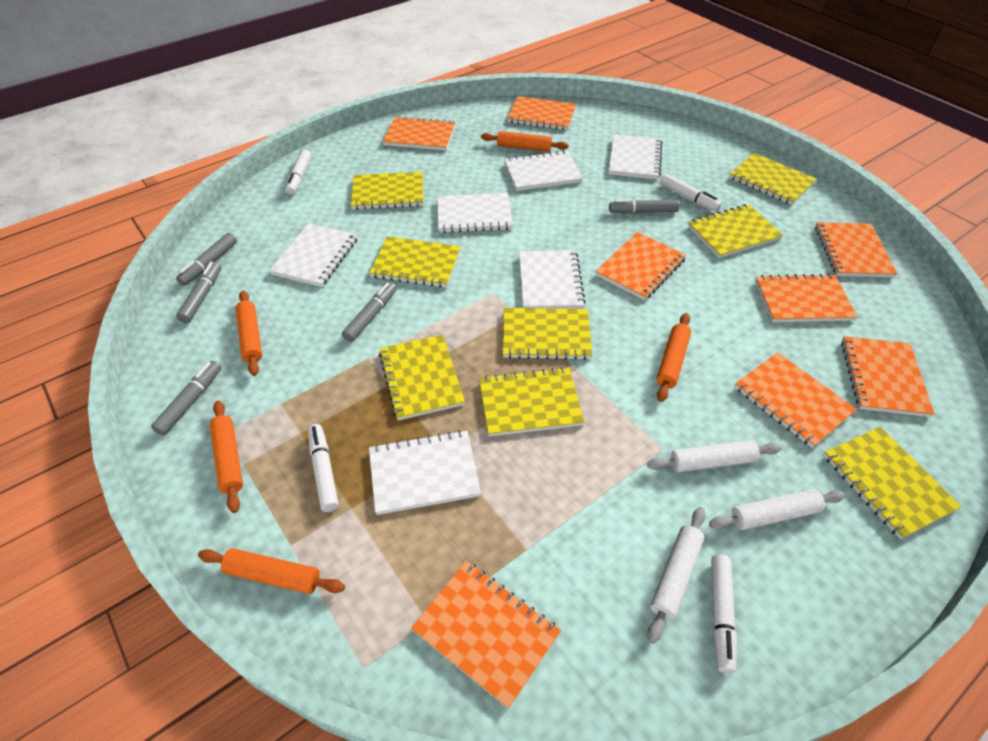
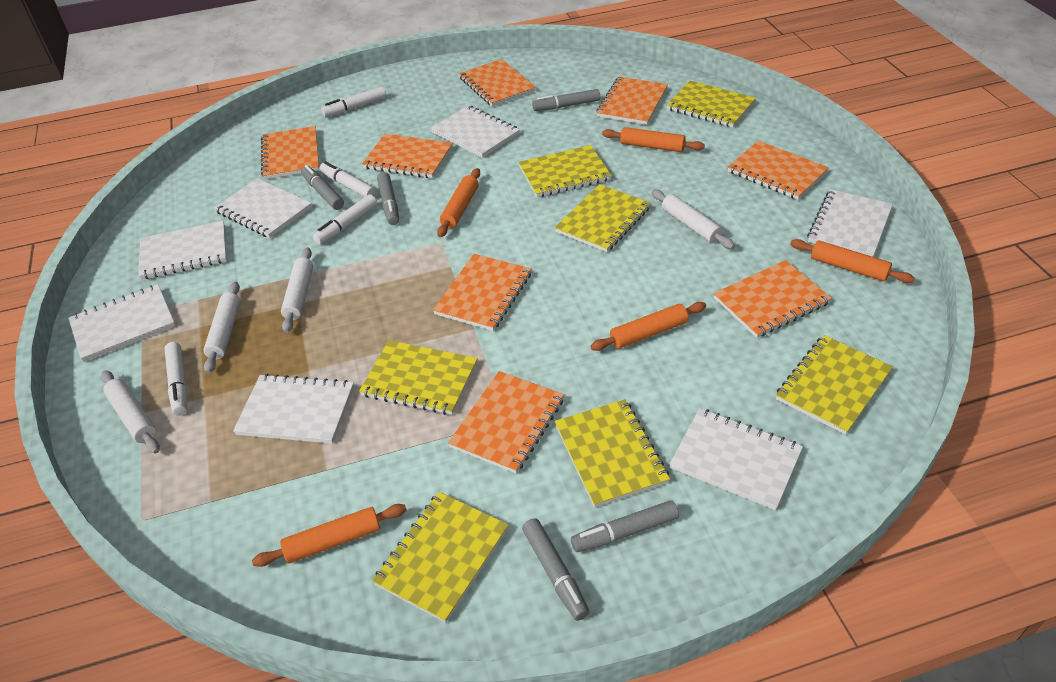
white notebook: 6 -> 7
white rolling pin: 3 -> 4
yellow notebook: 8 -> 7

